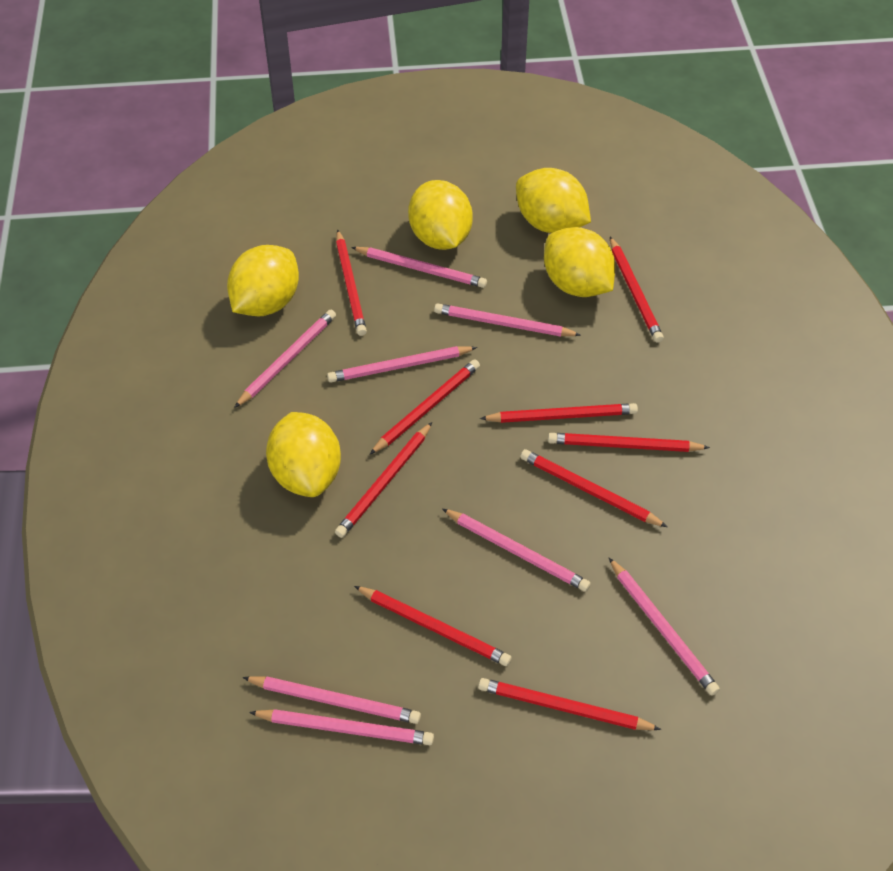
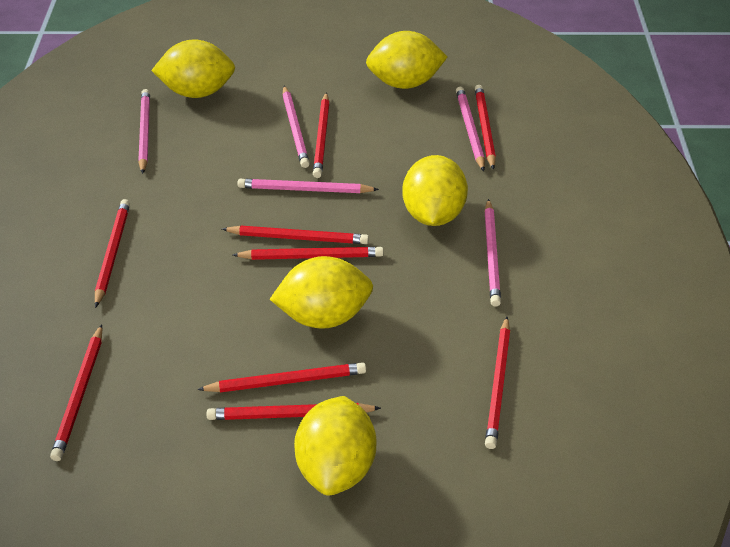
pink pencil: 8 -> 5

